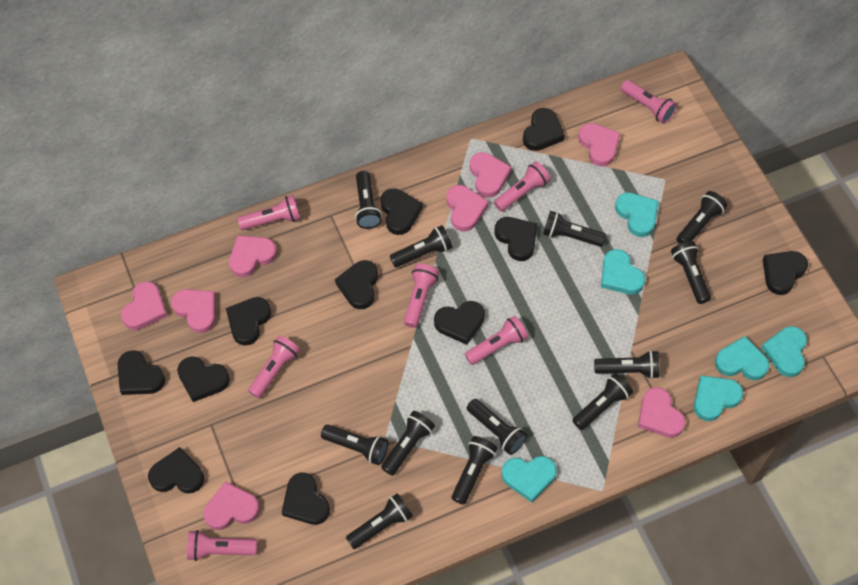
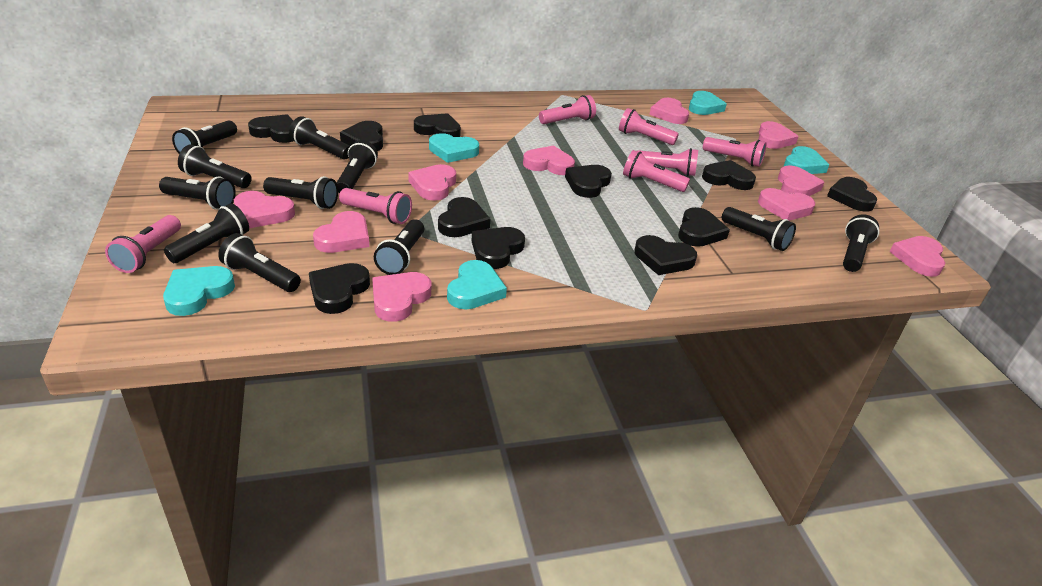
black flashlight: 12 -> 11
pink heart: 8 -> 10
turquoise heart: 6 -> 5

